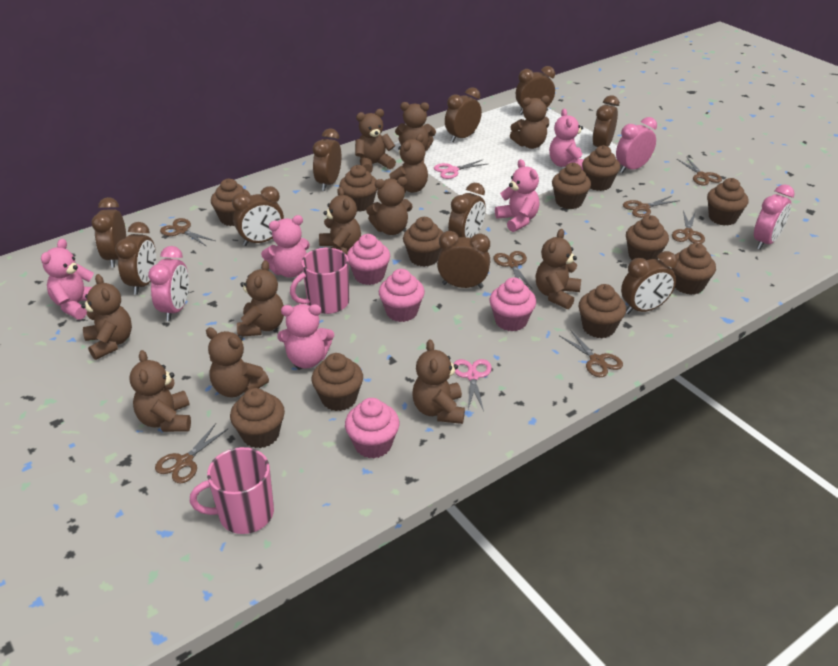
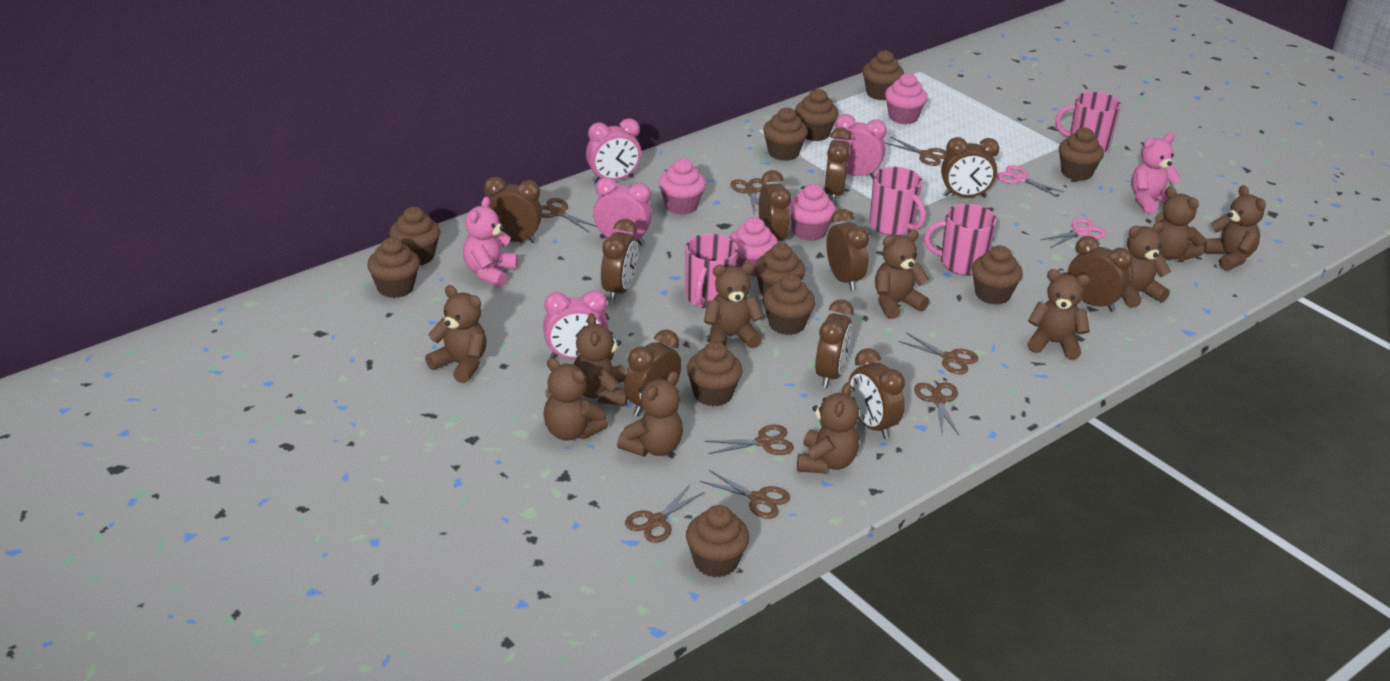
brown scissors: 7 -> 8
brown teddy bear: 12 -> 11
pink clock: 3 -> 4
pink mug: 2 -> 4
pink teddy bear: 5 -> 2

